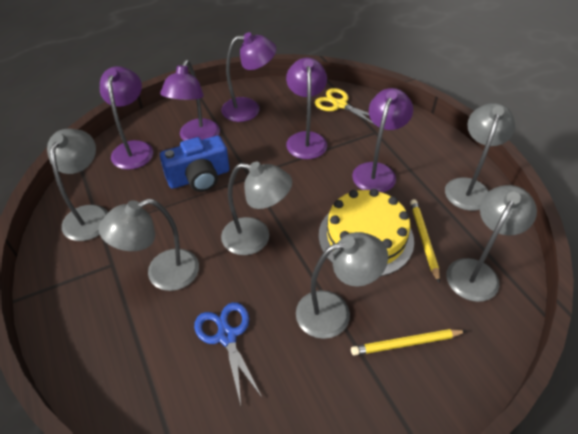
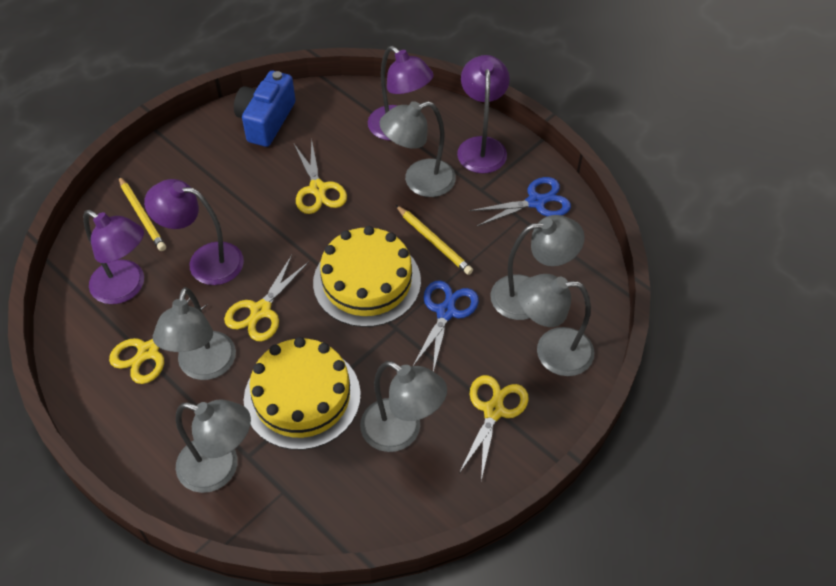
blue scissors: 1 -> 2
purple lamp: 5 -> 4
yellow cake: 1 -> 2
yellow scissors: 1 -> 4

